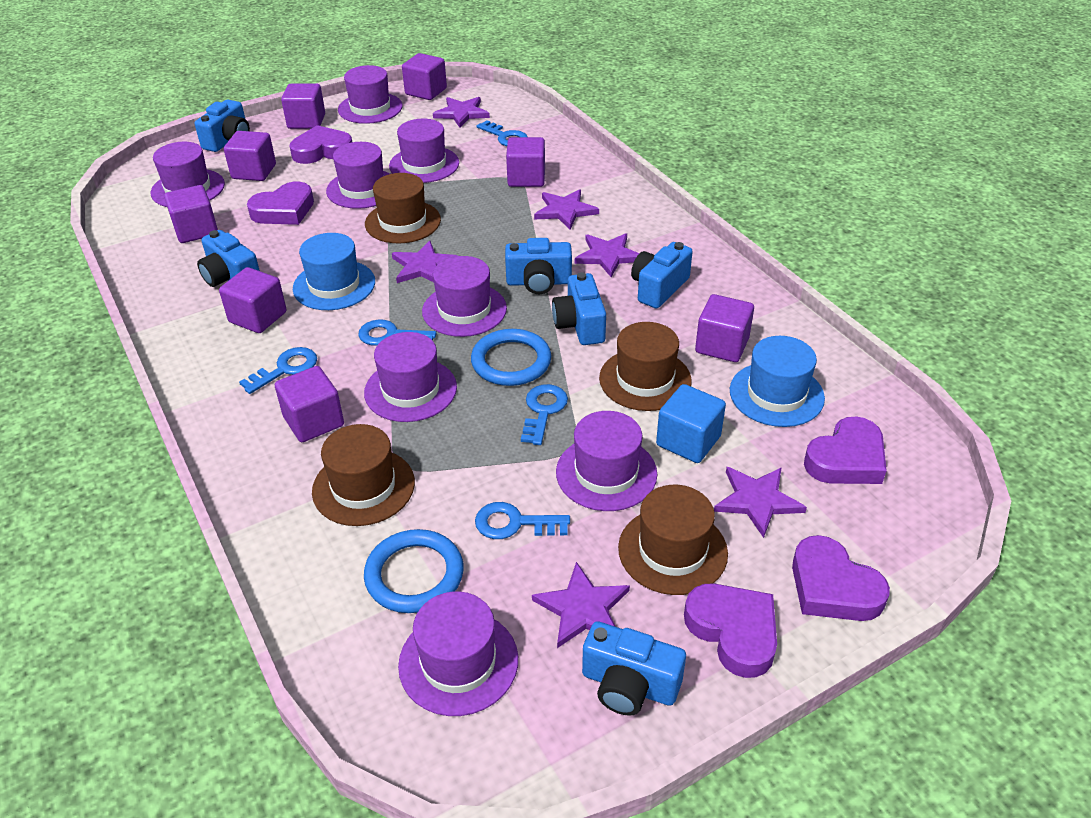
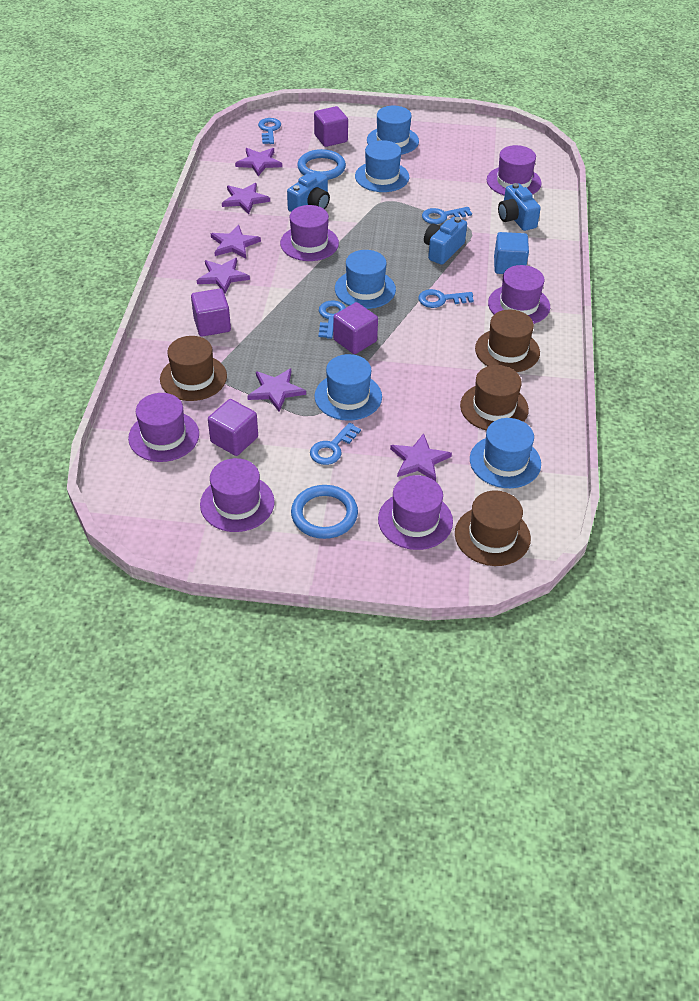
blue camera: 6 -> 3
blue hat: 2 -> 5
purple cube: 8 -> 4
purple hat: 8 -> 6
purple heart: 5 -> 0

